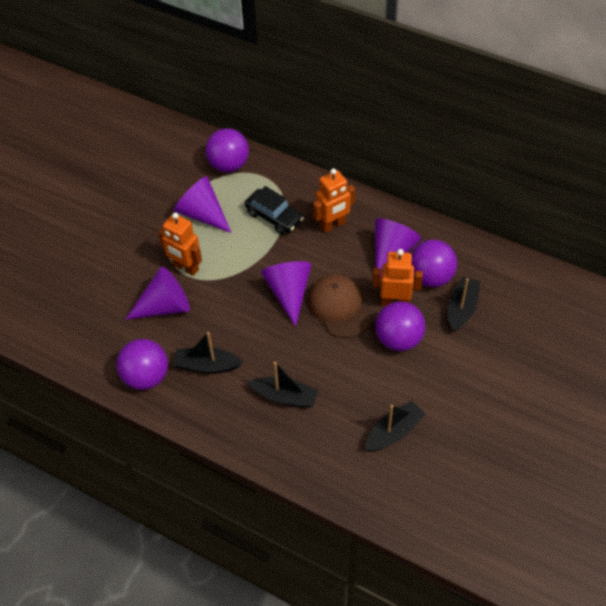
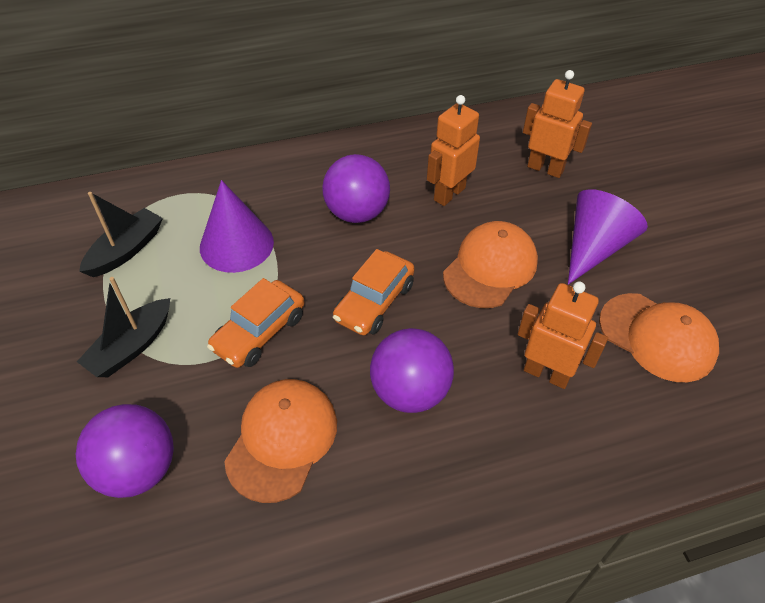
black boat: 4 -> 2
black car: 1 -> 0
brown cap: 1 -> 0
orange cap: 0 -> 3
orange car: 0 -> 2
purple ball: 4 -> 3
purple cone: 4 -> 2

